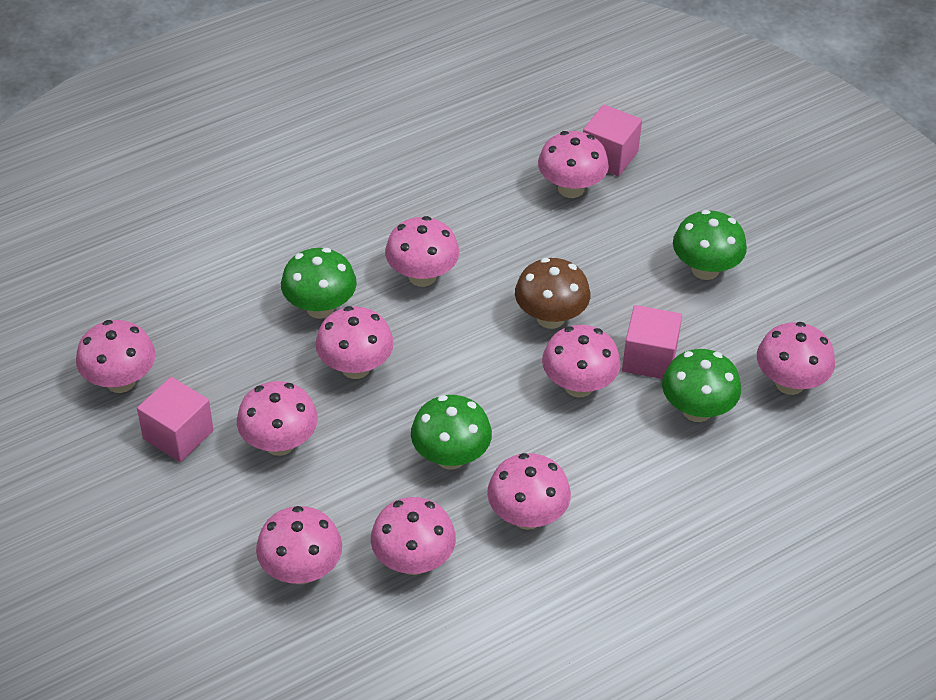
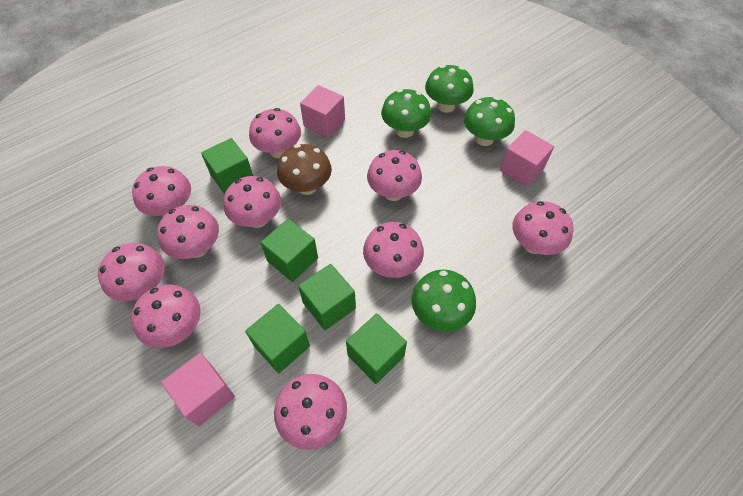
green cube: 0 -> 5

